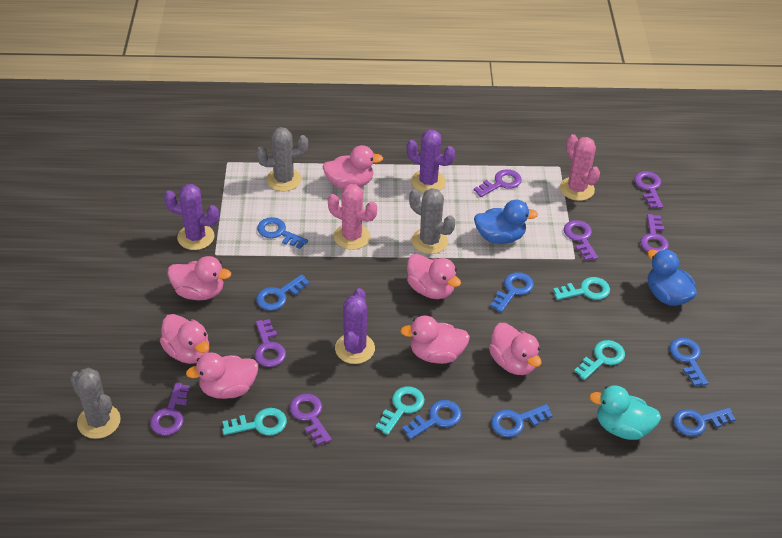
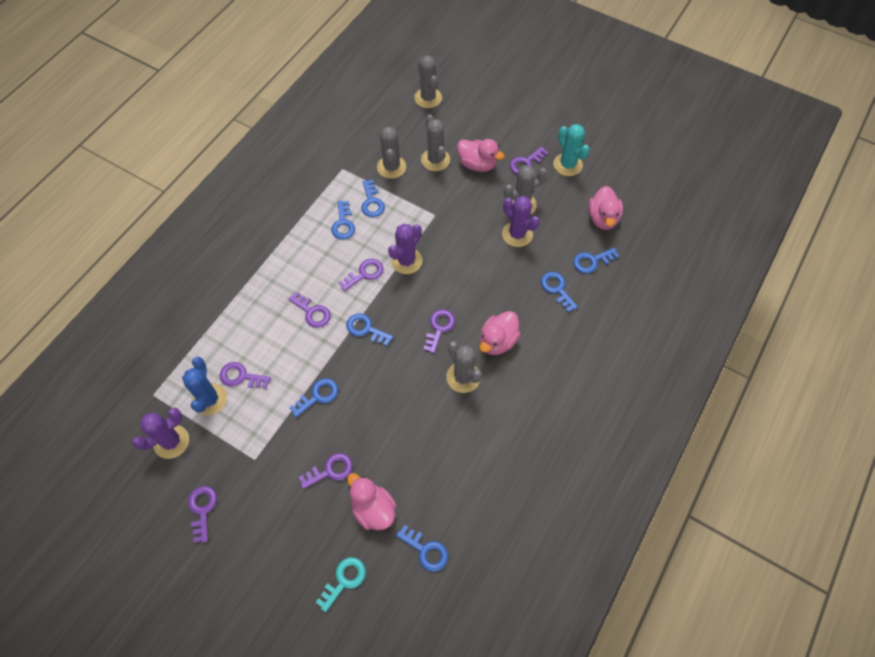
blue cactus: 0 -> 1
blue duck: 2 -> 0
grey cactus: 3 -> 5
pink cactus: 2 -> 0
pink duck: 7 -> 4
turquoise cactus: 0 -> 1
turquoise duck: 1 -> 0
turquoise key: 4 -> 1

